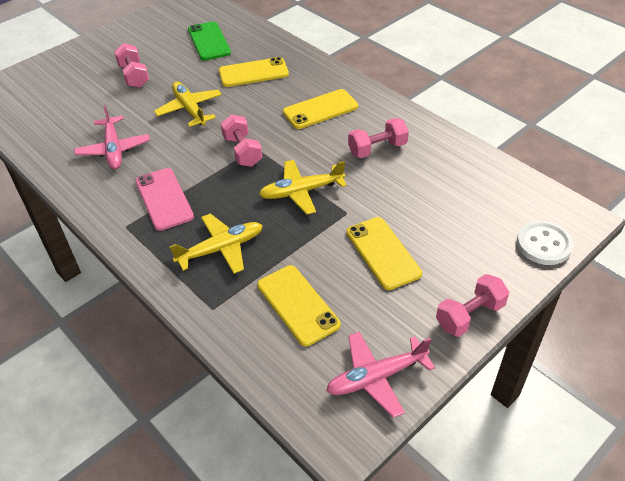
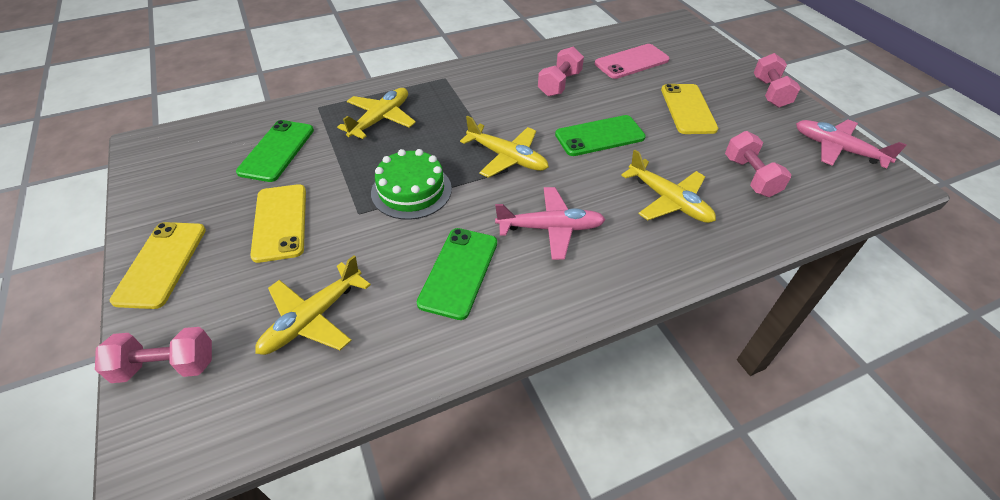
green cake: 0 -> 1
green phone: 1 -> 3
white button: 1 -> 0
yellow phone: 4 -> 3
yellow plane: 3 -> 4

